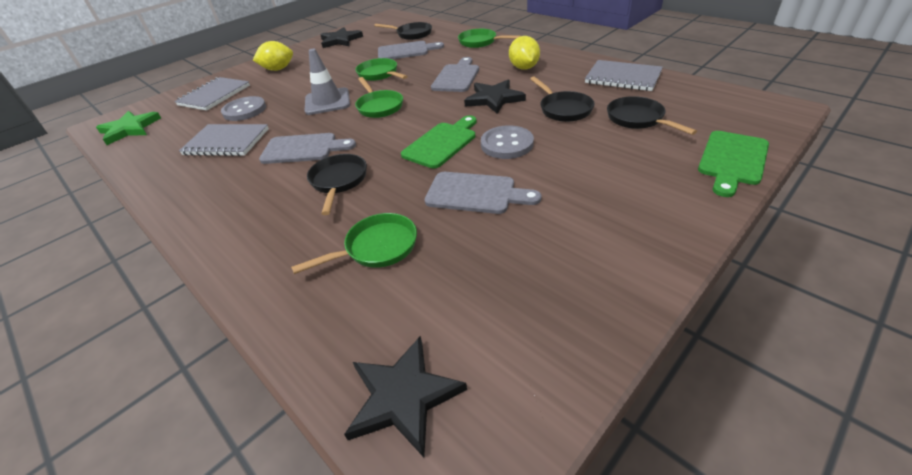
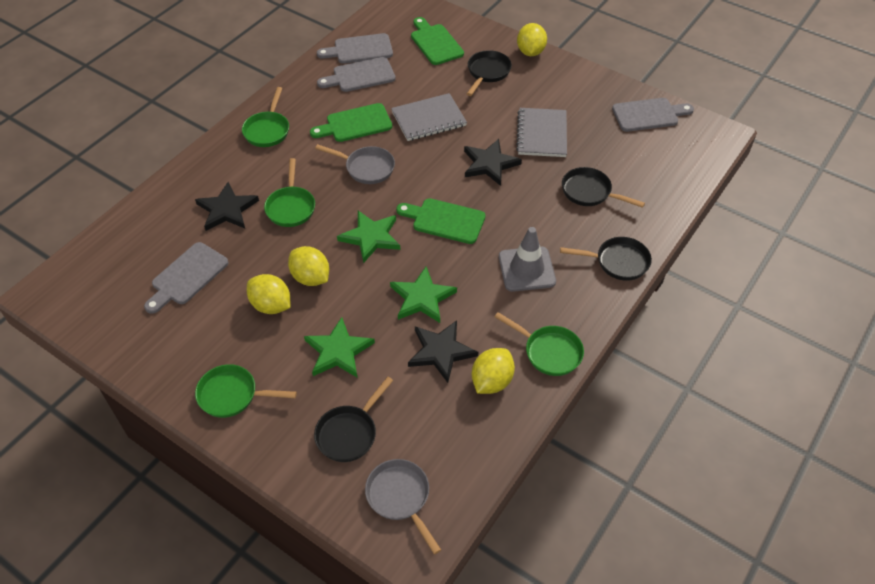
green cutting board: 2 -> 3
green star: 1 -> 3
grey button: 2 -> 0
grey notebook: 3 -> 2
grey pan: 0 -> 2
yellow lemon: 2 -> 4

